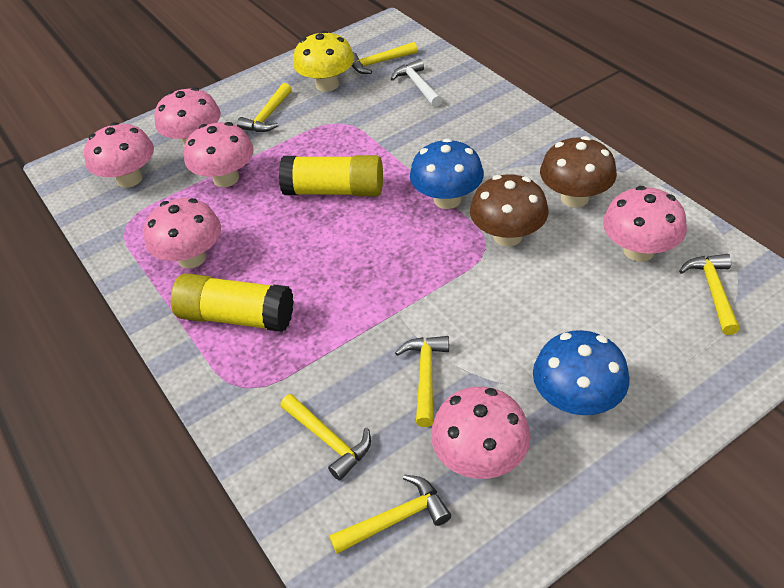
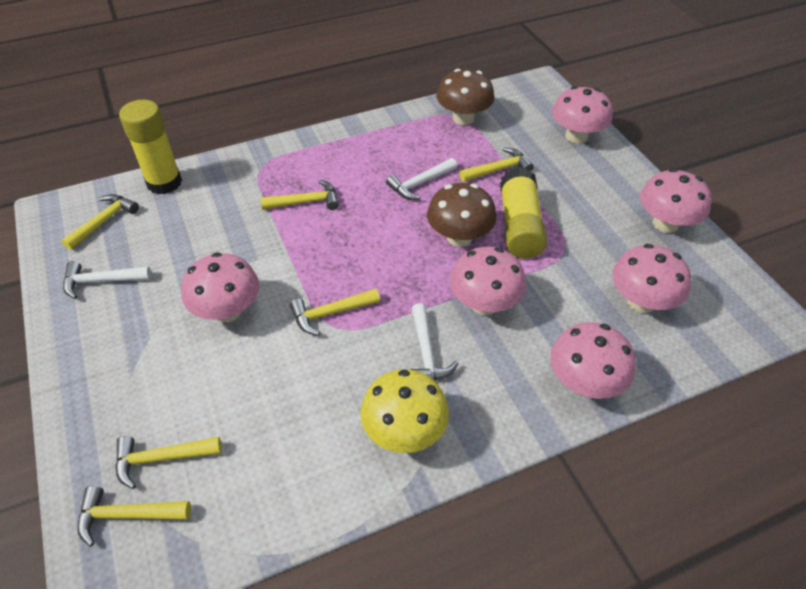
blue mushroom: 2 -> 0
white hammer: 1 -> 3

